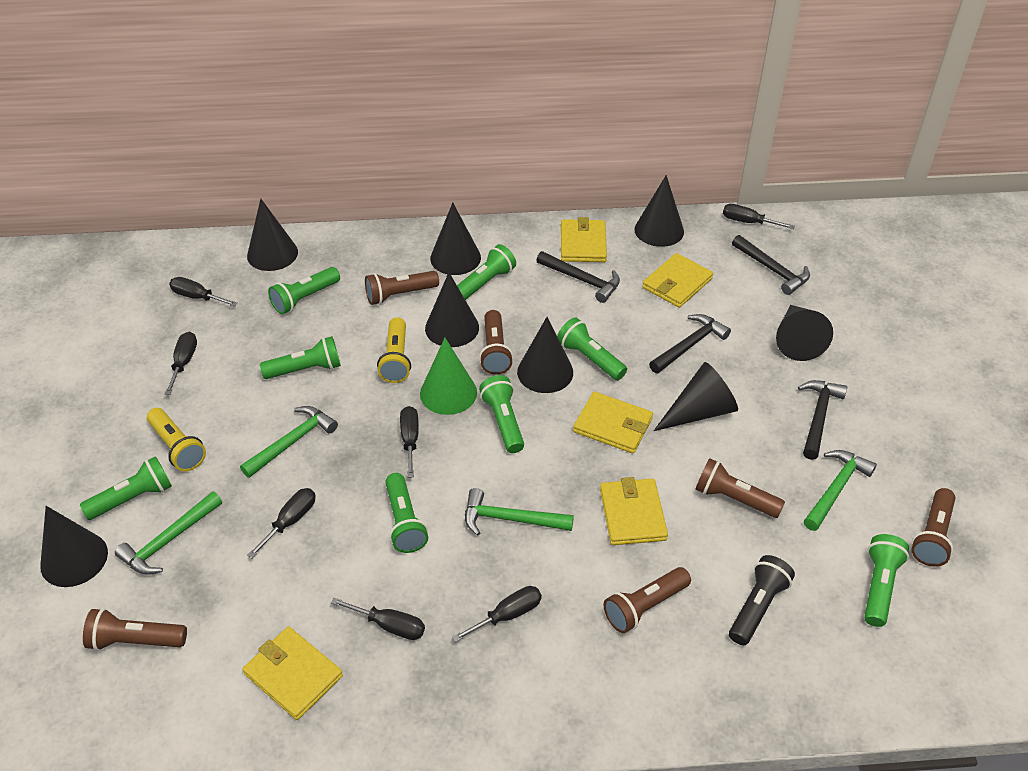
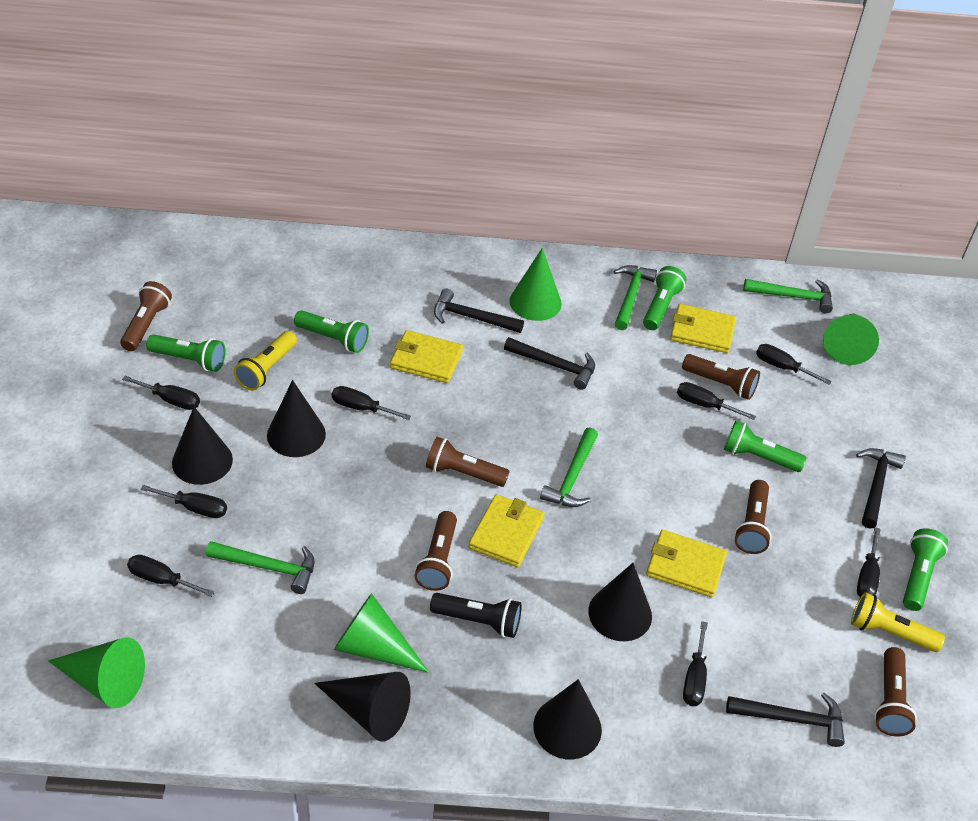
black cone: 8 -> 5
black screwdriver: 7 -> 8
green cone: 1 -> 4
green flashlight: 8 -> 5
yellow wallet: 5 -> 4

